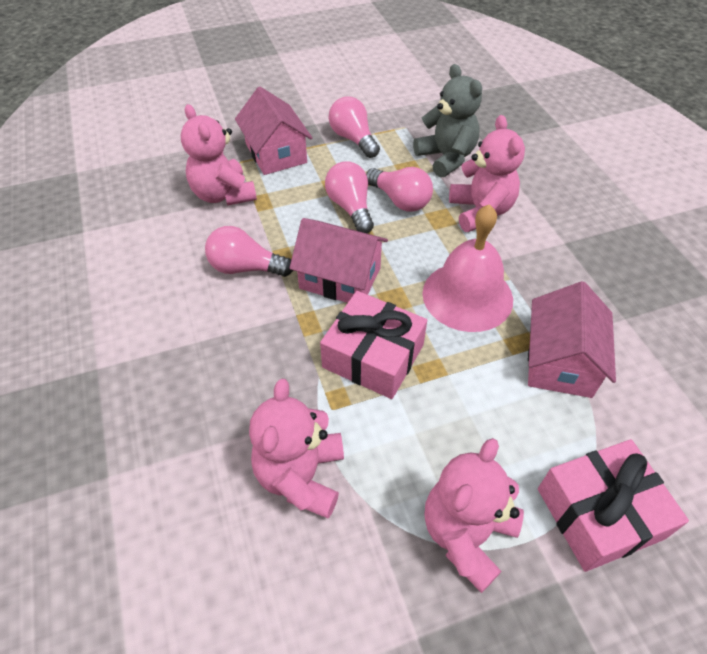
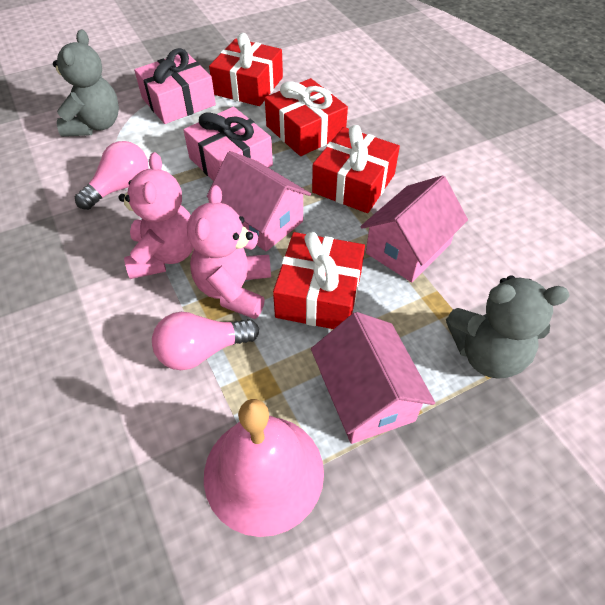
grey teddy bear: 1 -> 2
pink light bulb: 4 -> 2
pink teddy bear: 4 -> 2
red gift: 0 -> 4

